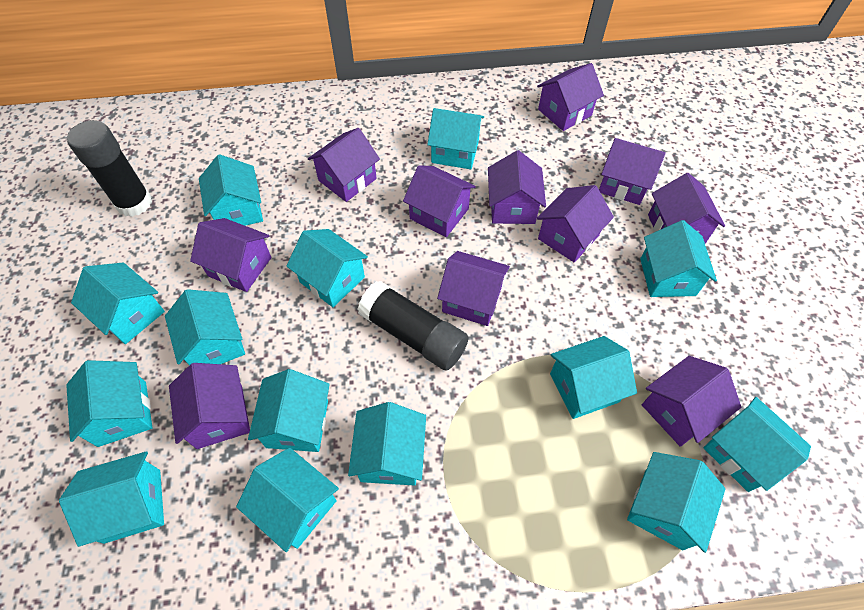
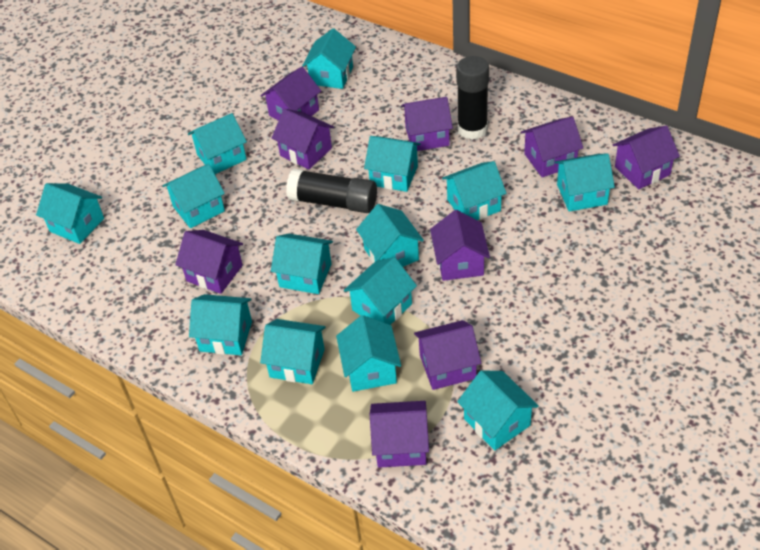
purple house: 11 -> 9

